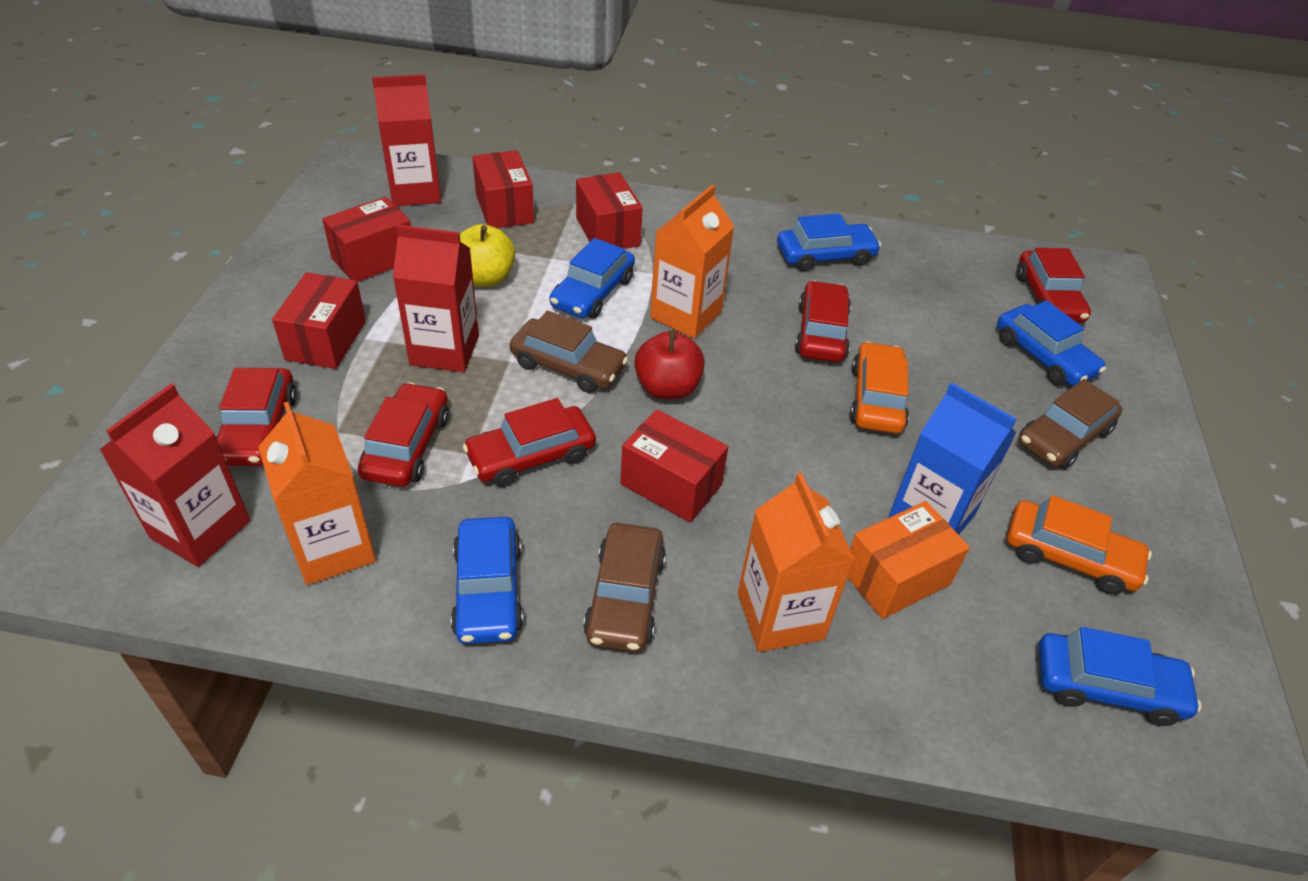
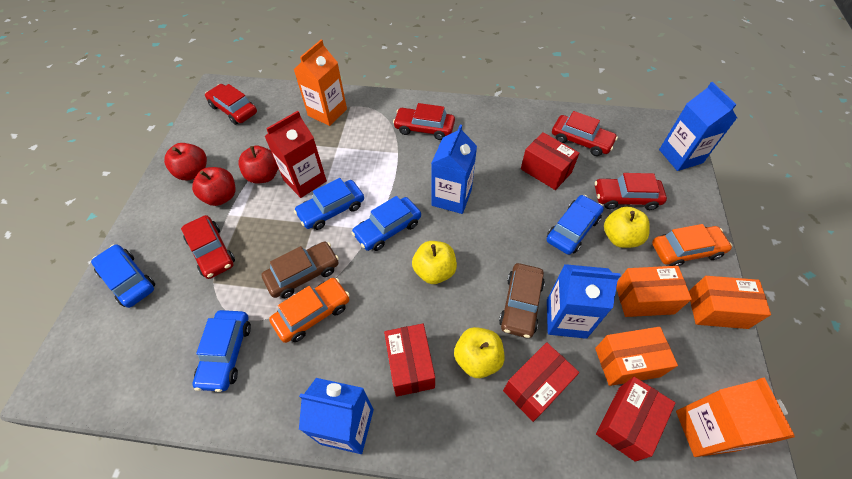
blue carton: 1 -> 4
brown car: 3 -> 2
orange box: 1 -> 3
orange carton: 3 -> 2
red apple: 1 -> 3
red box: 5 -> 4
red carton: 3 -> 1
yellow apple: 1 -> 3

